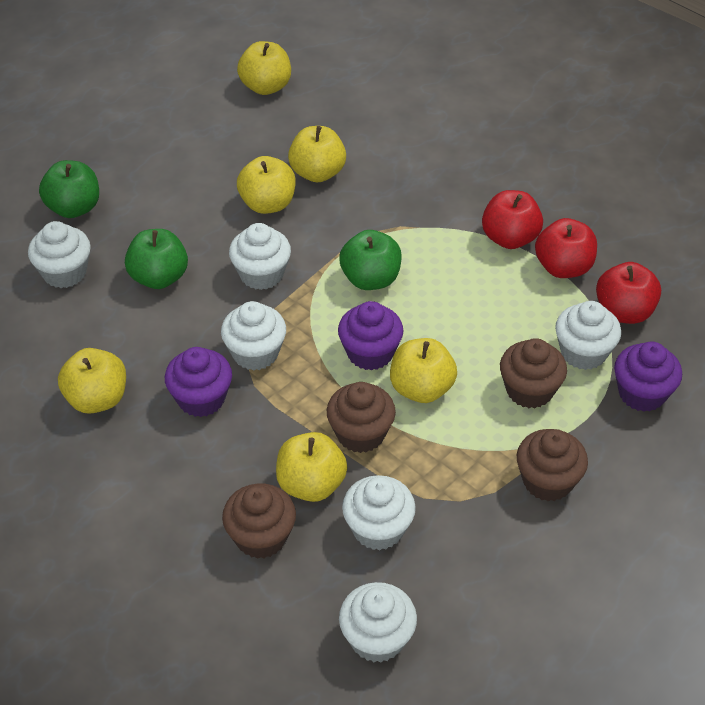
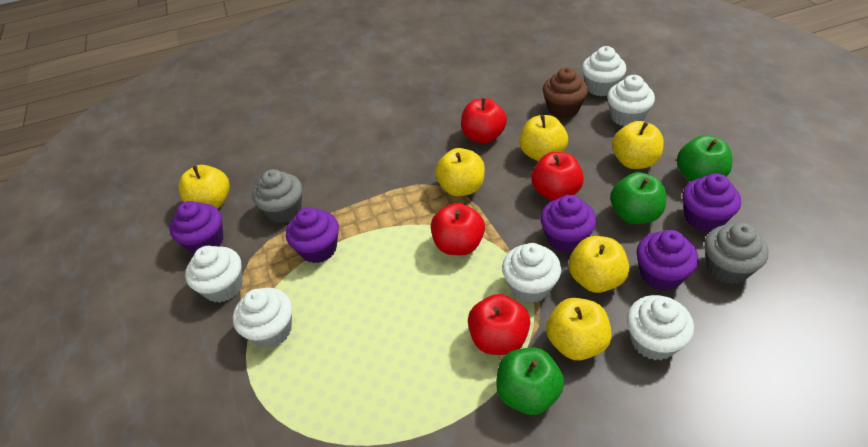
brown cupcake: 4 -> 1
grey cupcake: 0 -> 2
purple cupcake: 3 -> 5
red apple: 3 -> 4

